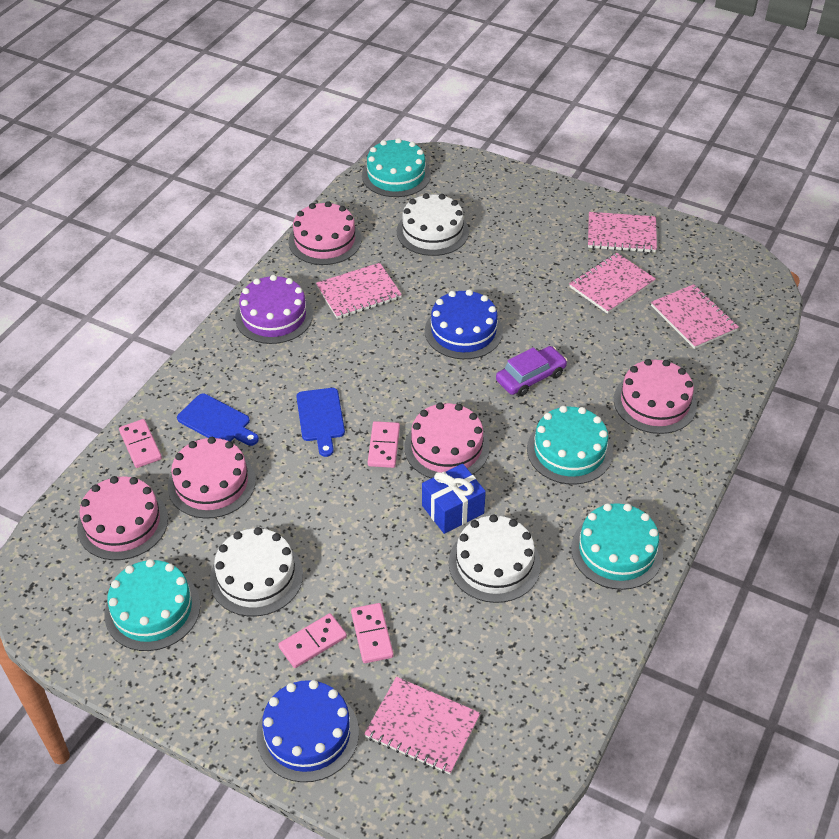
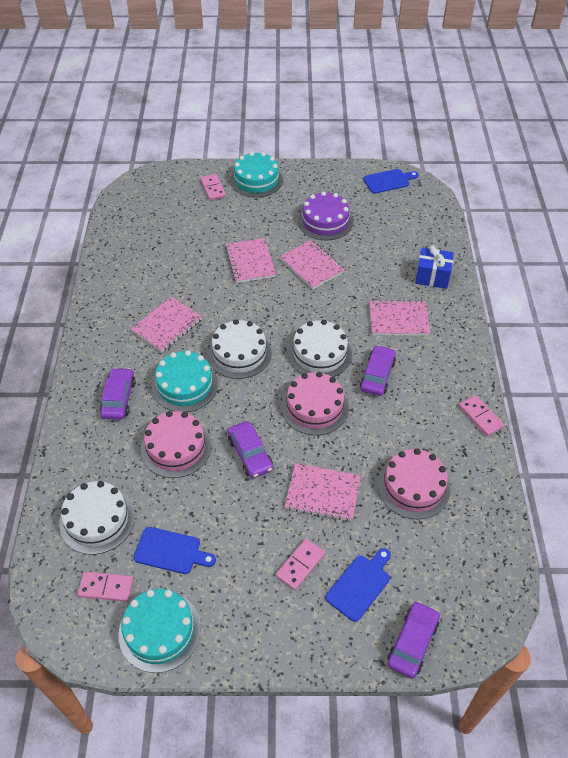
blue cake: 2 -> 0
blue cutting board: 2 -> 3
pink cake: 5 -> 3
purple car: 1 -> 4
turquoise cake: 4 -> 3

